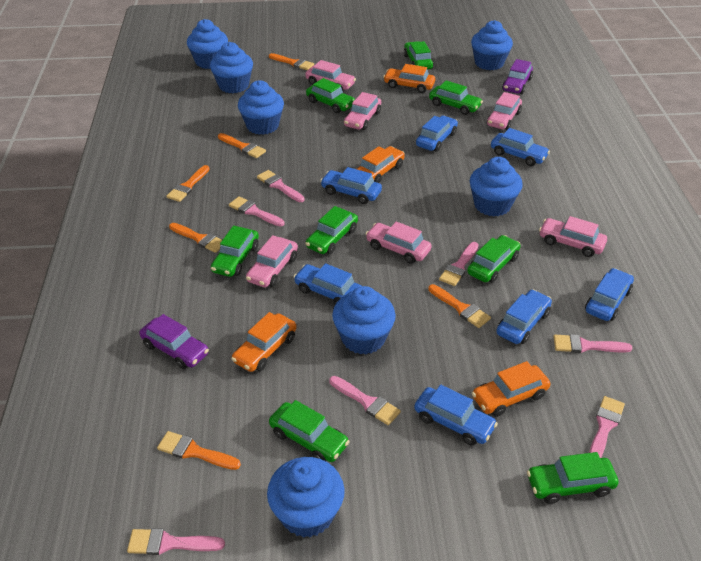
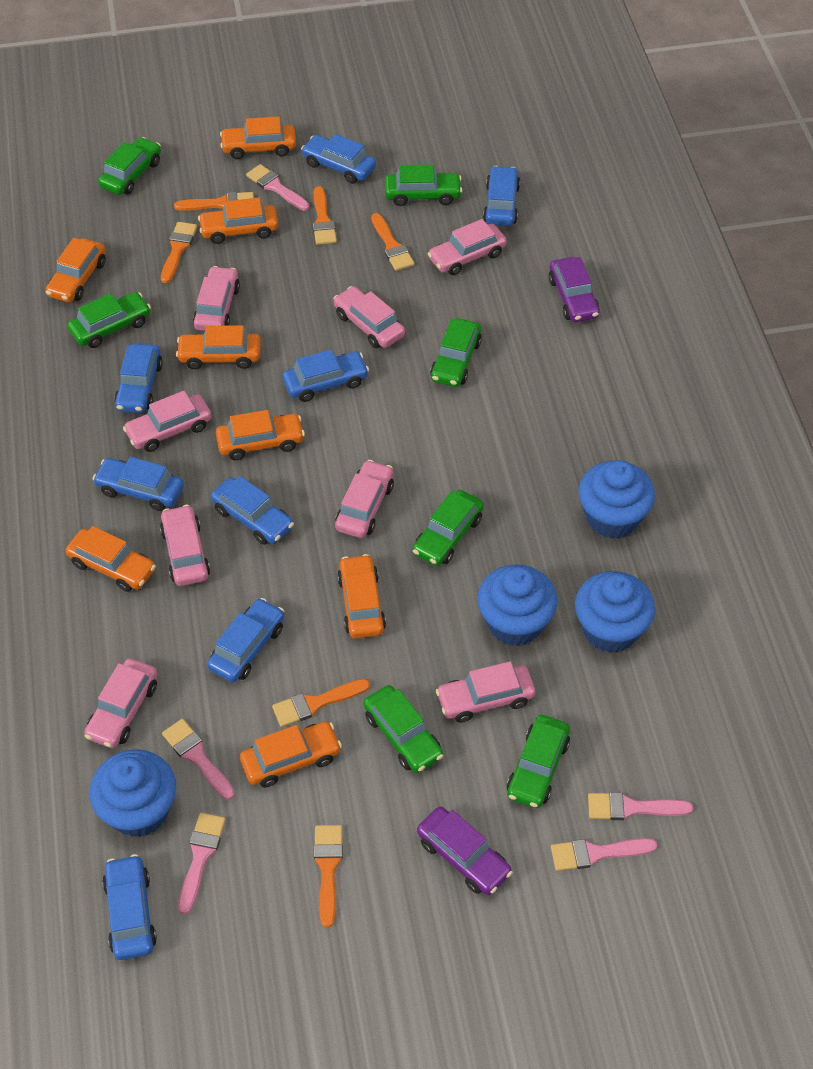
blue car: 7 -> 8
blue cupcake: 7 -> 4
green car: 8 -> 7
orange car: 4 -> 8
pink brush: 7 -> 5
pink car: 6 -> 8

